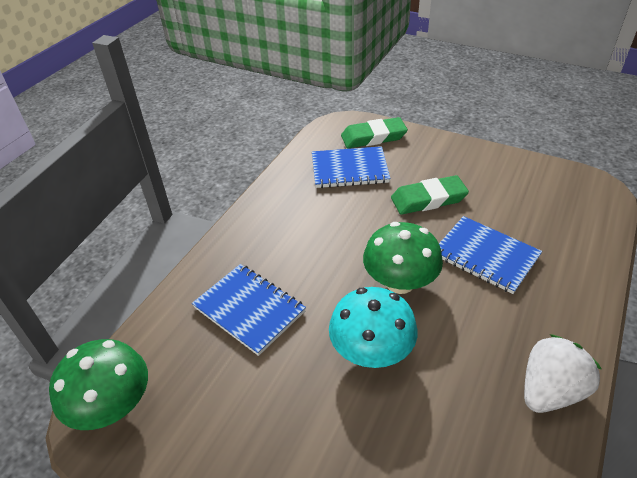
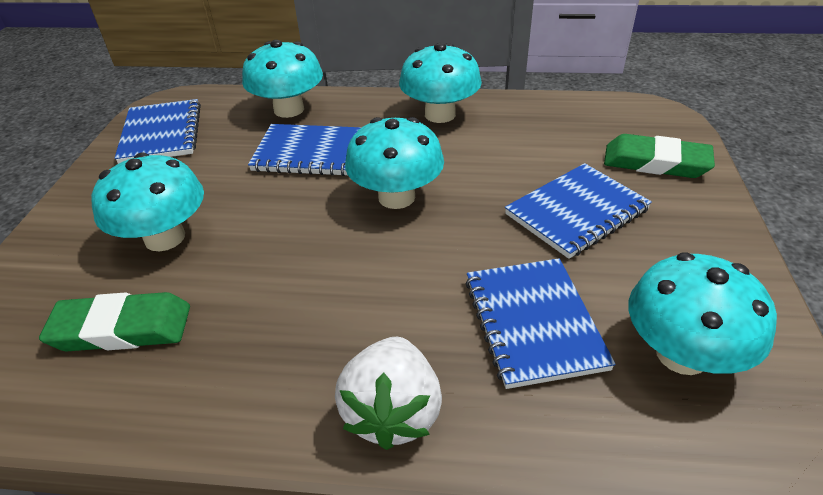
blue notebook: 3 -> 4
green mushroom: 2 -> 0
turquoise mushroom: 1 -> 5

